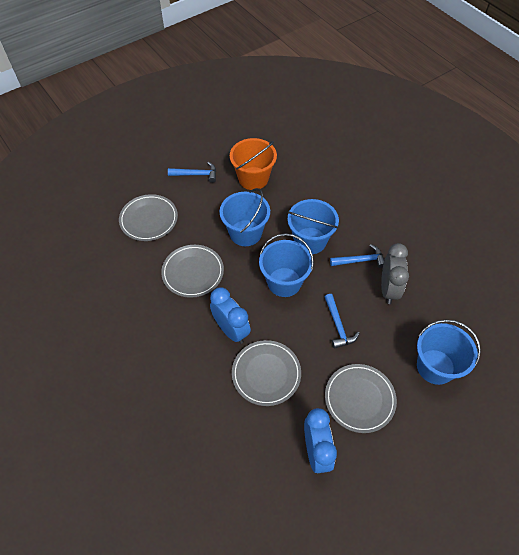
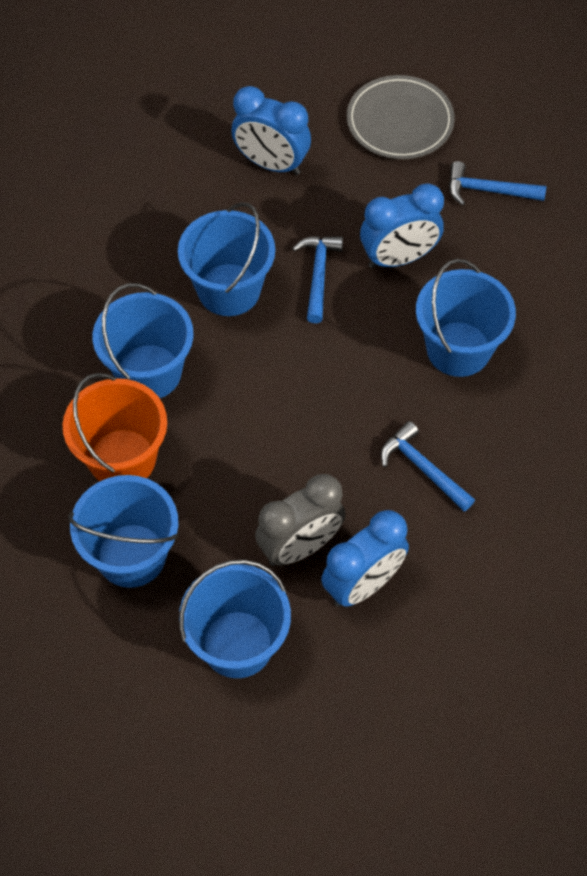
blue bucket: 4 -> 5
blue clock: 2 -> 3
grey plate: 4 -> 1

